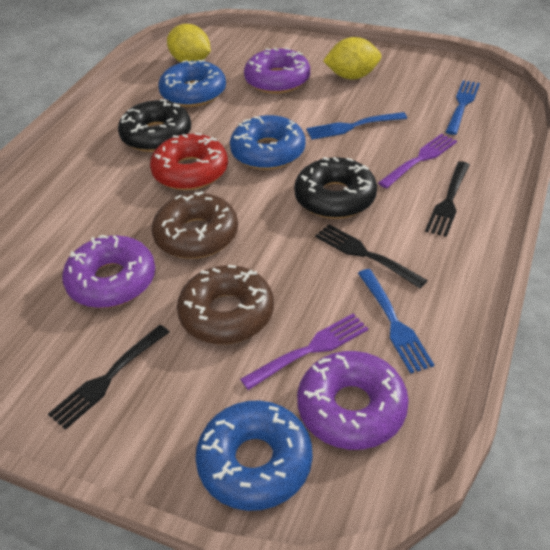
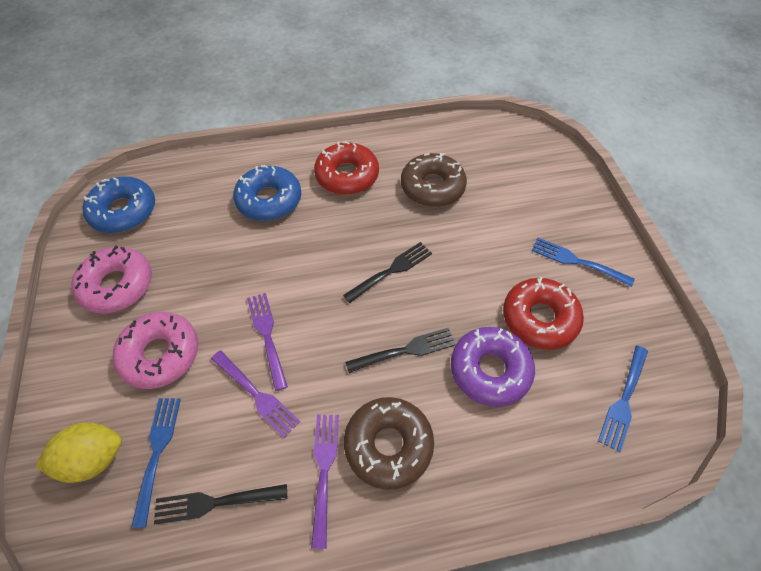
black donut: 2 -> 0
blue donut: 3 -> 2
pink donut: 0 -> 2
purple donut: 3 -> 1
purple fork: 2 -> 3
red donut: 1 -> 2
yellow lemon: 2 -> 1

